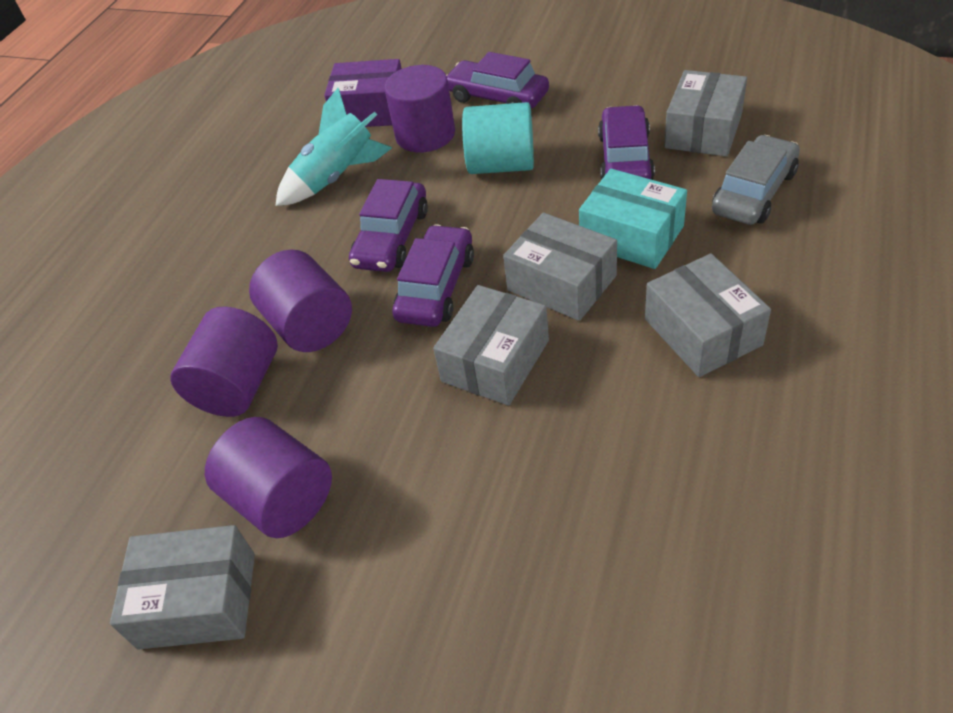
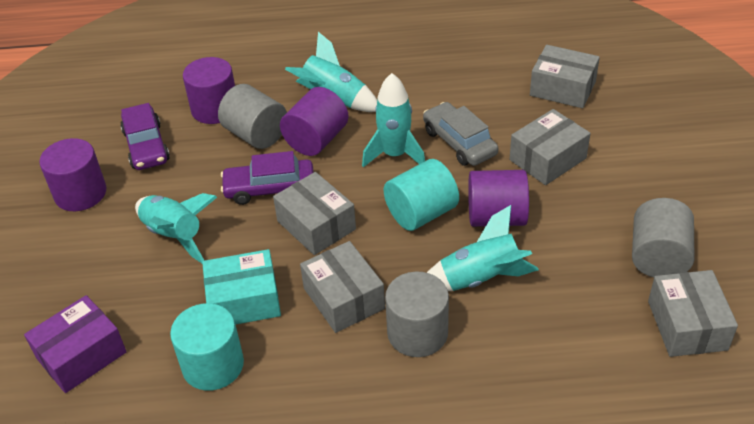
grey cylinder: 0 -> 3
purple car: 4 -> 2
turquoise cylinder: 1 -> 2
turquoise rocket: 1 -> 4

